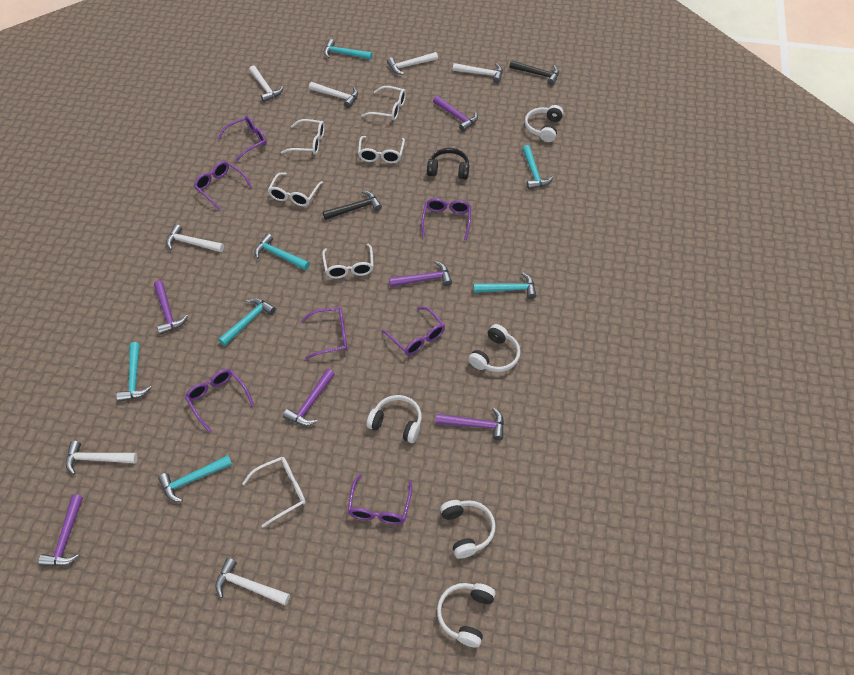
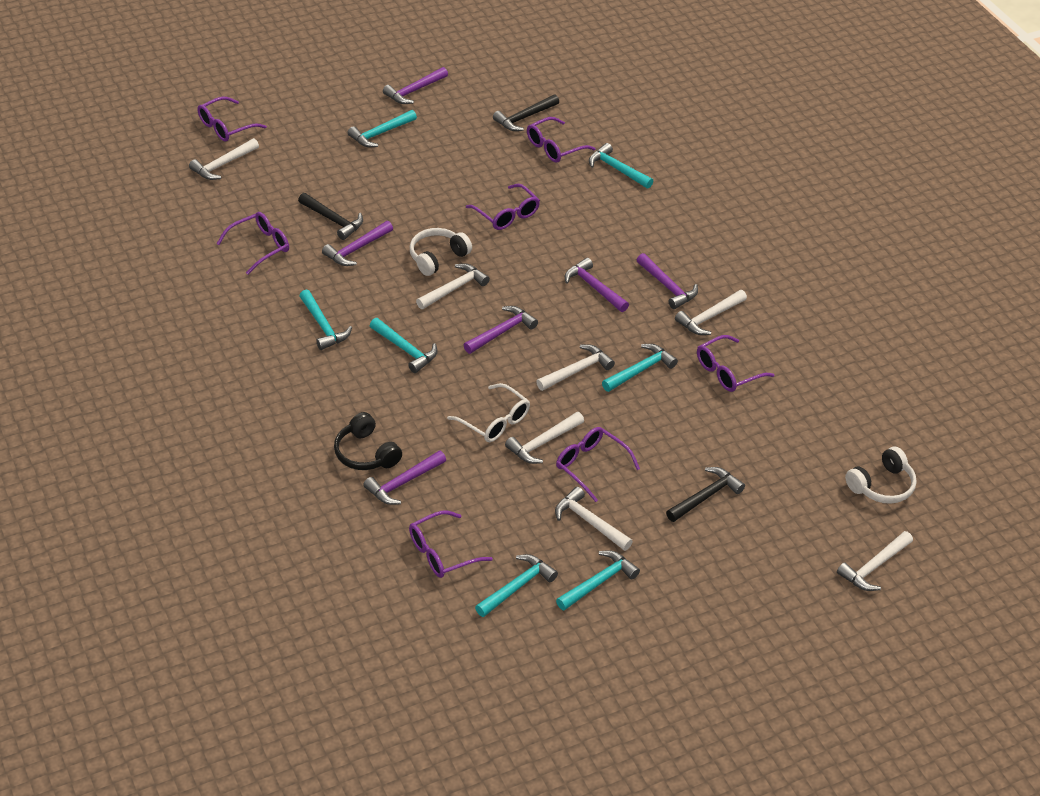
black hammer: 2 -> 3
white glasses: 6 -> 1
white headphones: 5 -> 2

